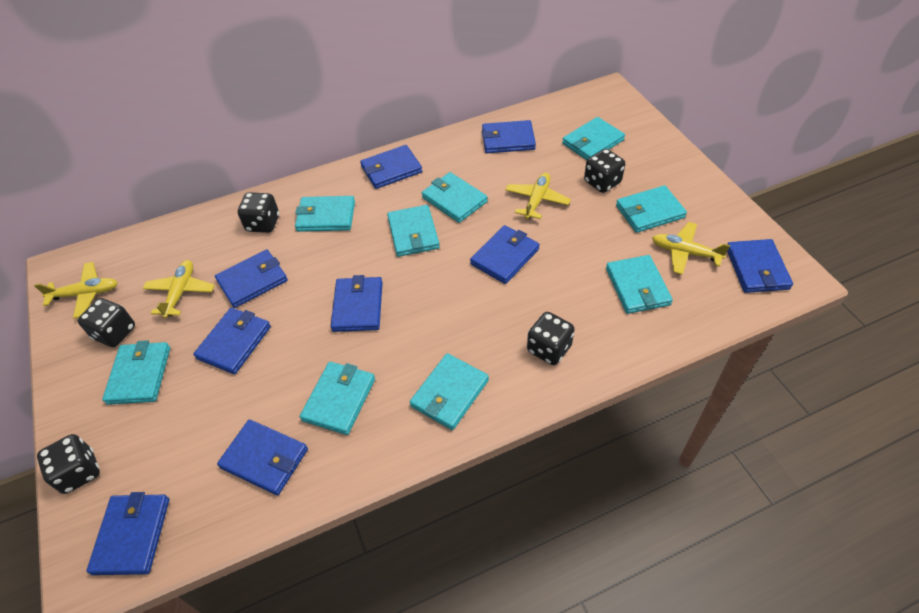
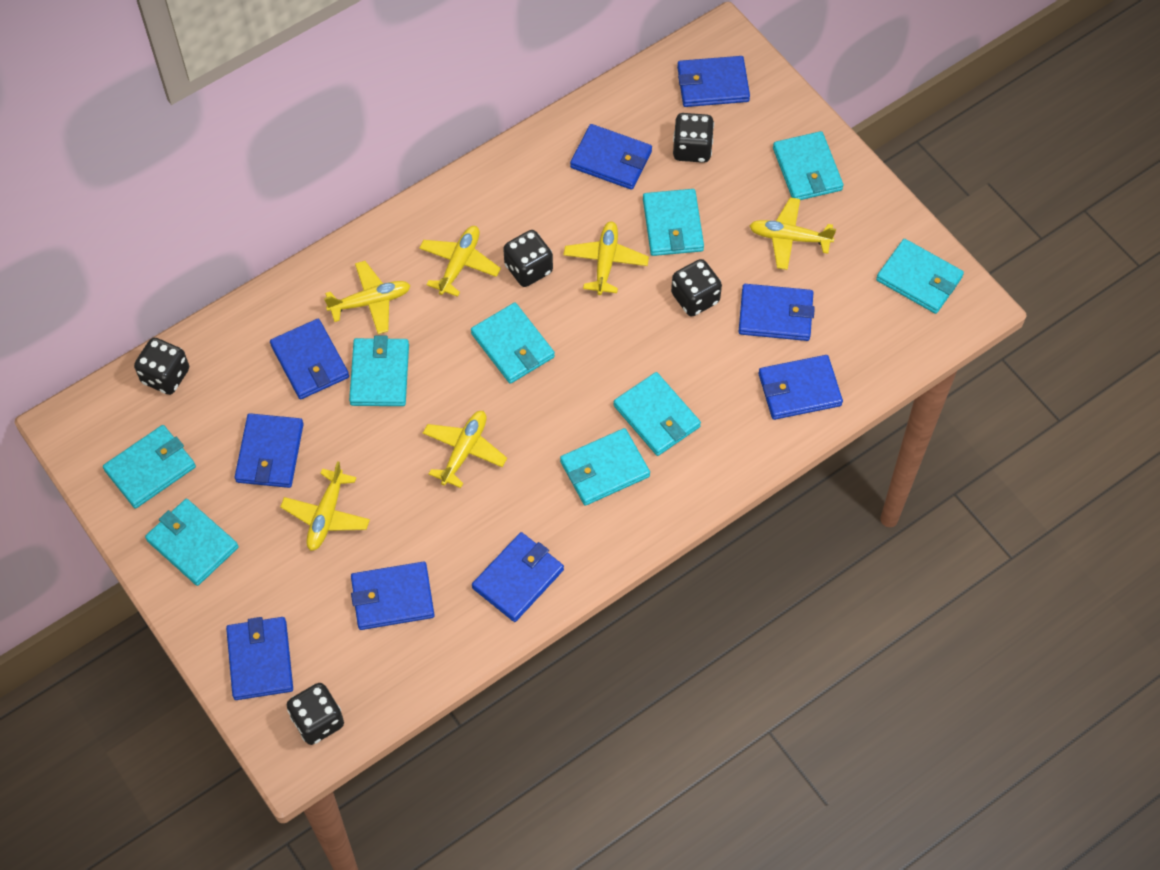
yellow plane: 4 -> 6

